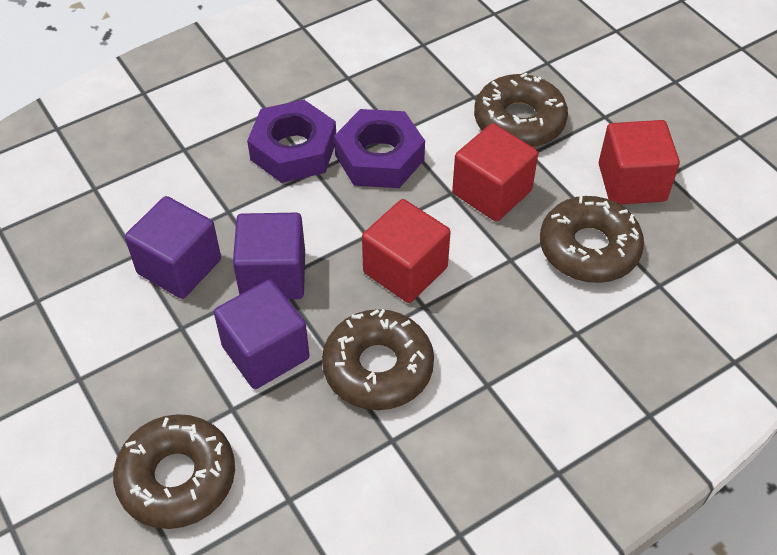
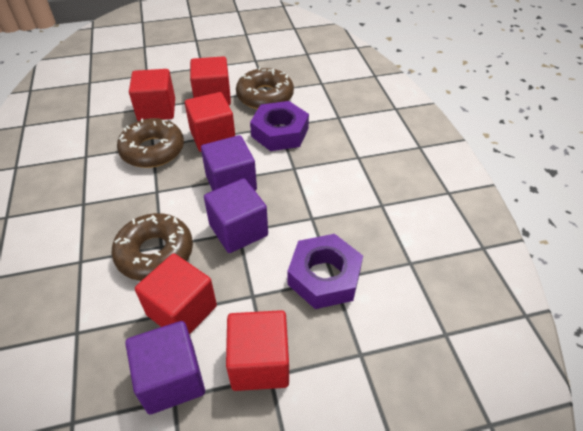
brown donut: 4 -> 3
red cube: 3 -> 5

